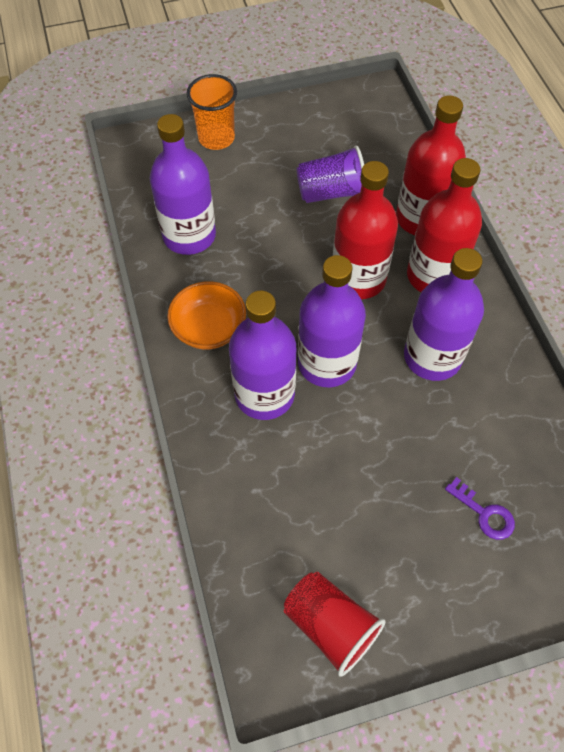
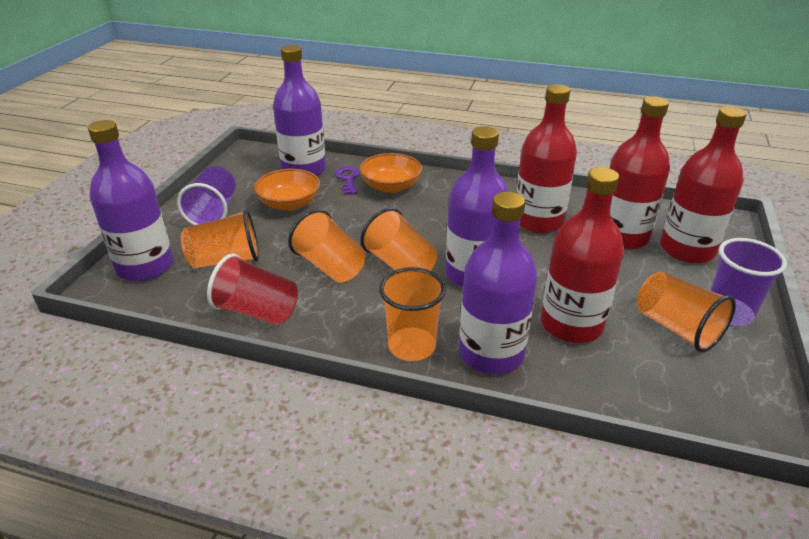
orange bowl: 1 -> 2
orange cup: 1 -> 5
purple cup: 1 -> 2
red bottle: 3 -> 4

